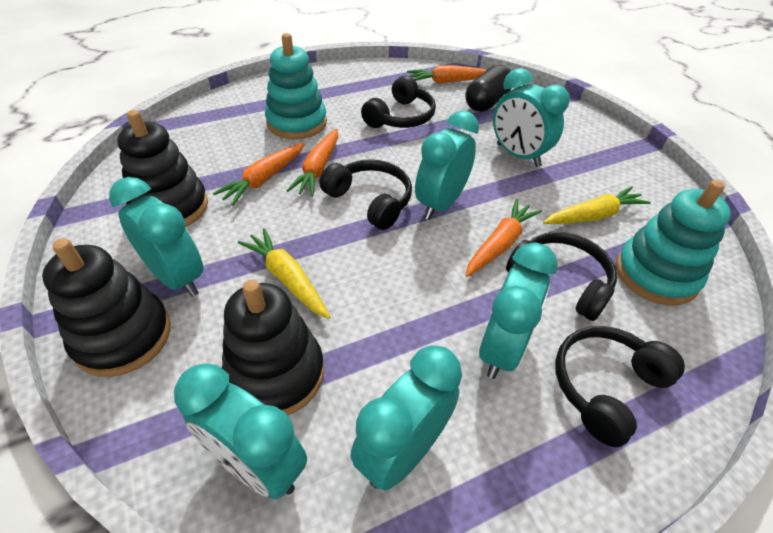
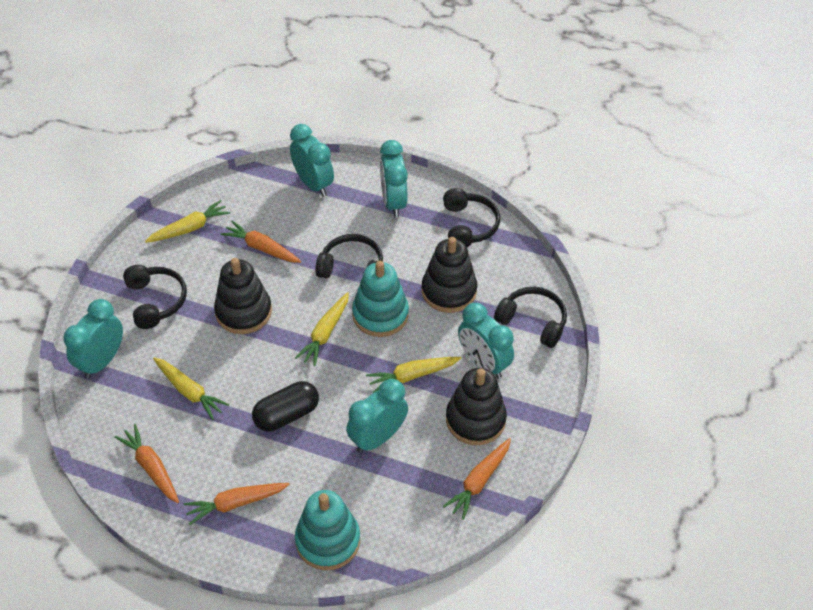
turquoise clock: 6 -> 5
yellow carrot: 2 -> 4

